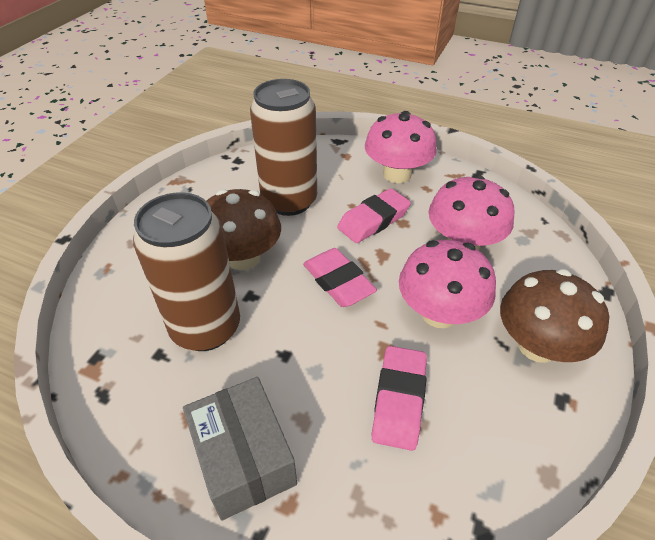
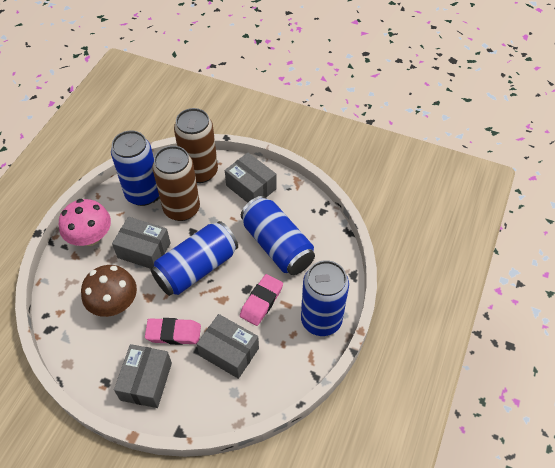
blue can: 0 -> 4
brown mushroom: 2 -> 1
grey box: 1 -> 4
pink eraser: 3 -> 2
pink mushroom: 3 -> 1

